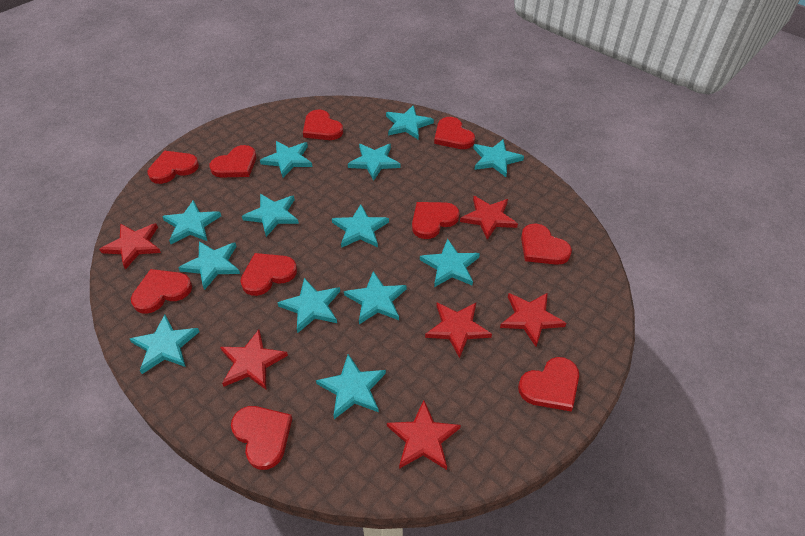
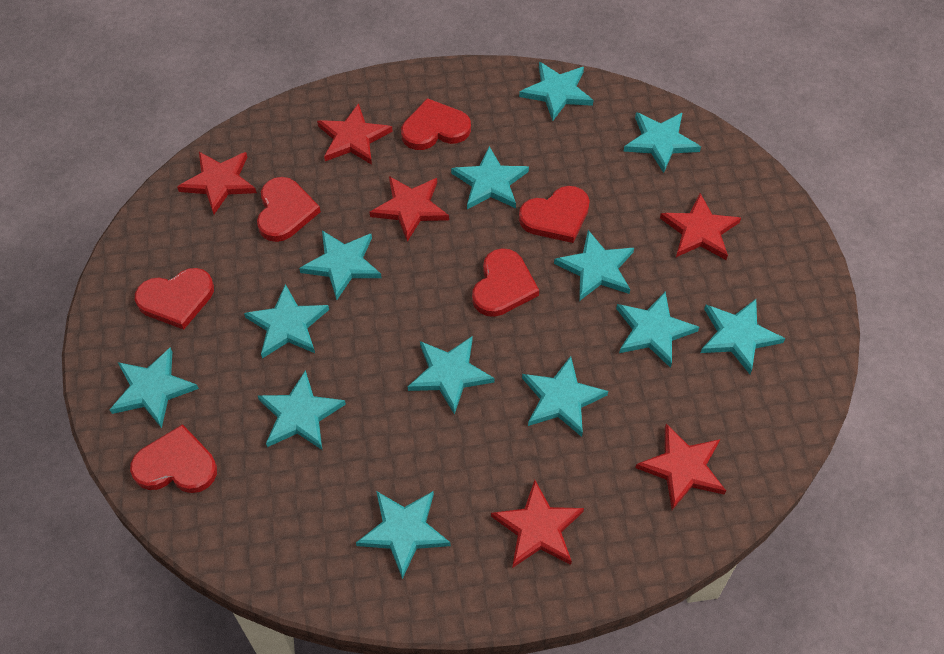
red heart: 10 -> 6

